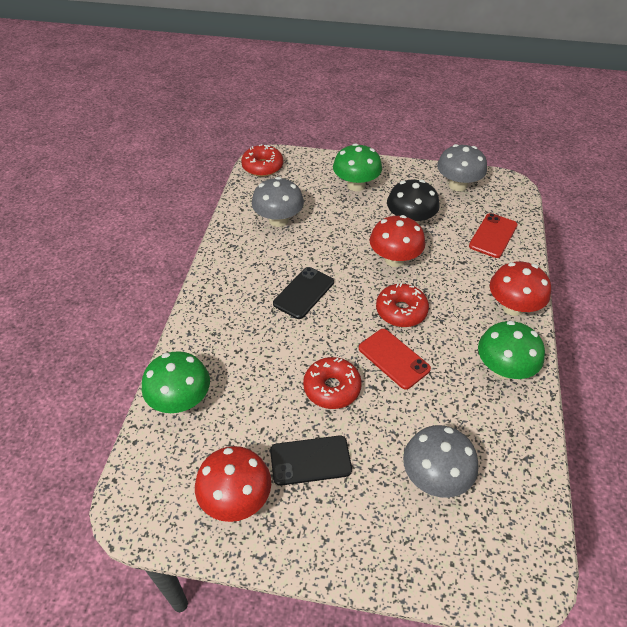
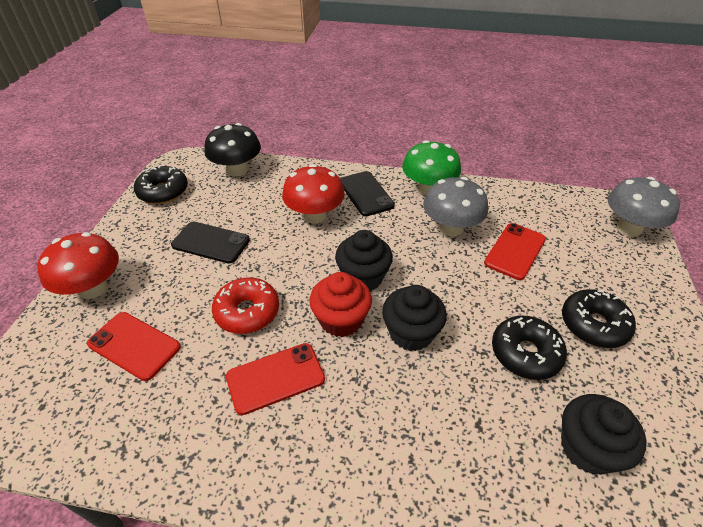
black cupcake: 0 -> 3
black donut: 0 -> 3
green mushroom: 3 -> 1
grey mushroom: 3 -> 2
red cupcake: 0 -> 1
red donut: 3 -> 1
red mushroom: 3 -> 2
red phone: 2 -> 3

